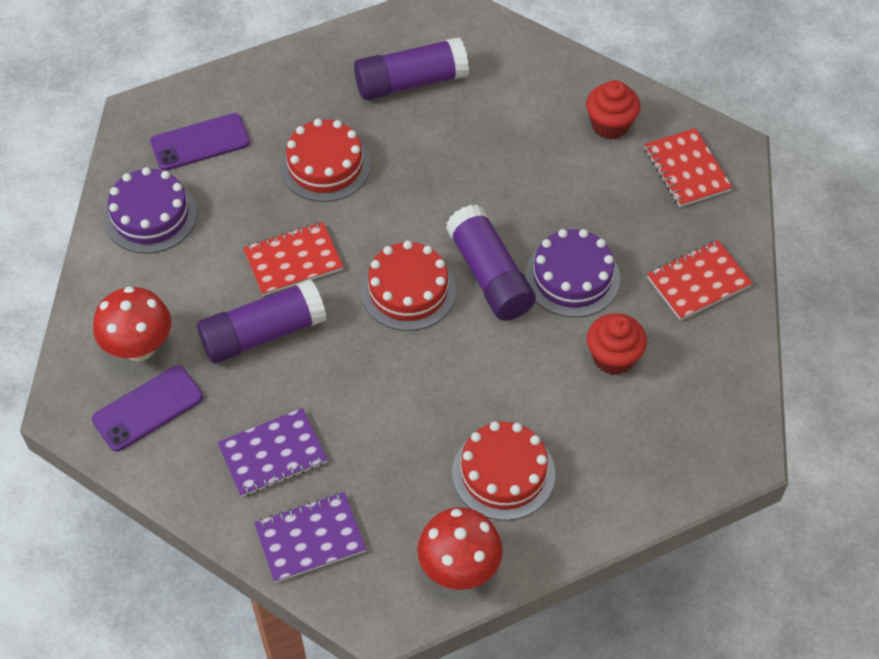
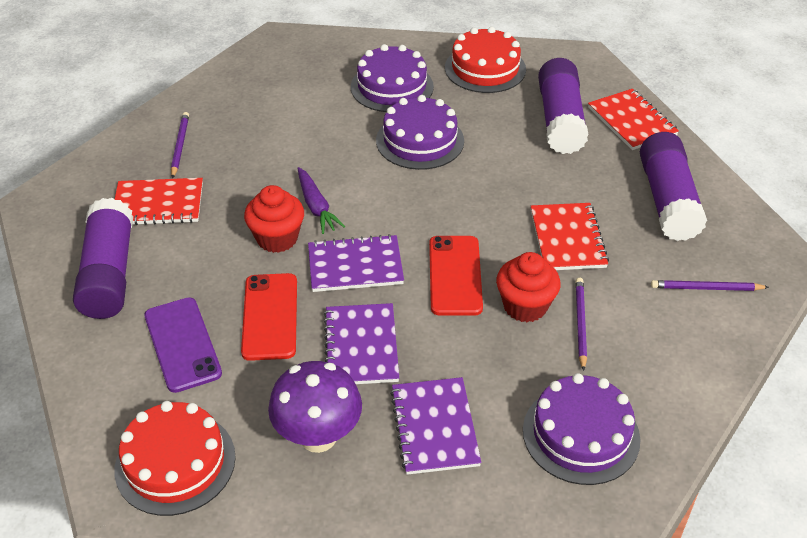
purple cake: 2 -> 3
purple carrot: 0 -> 1
purple mushroom: 0 -> 1
purple notebook: 2 -> 3
purple pencil: 0 -> 3
purple phone: 2 -> 1
red cake: 3 -> 2
red mushroom: 2 -> 0
red phone: 0 -> 2

